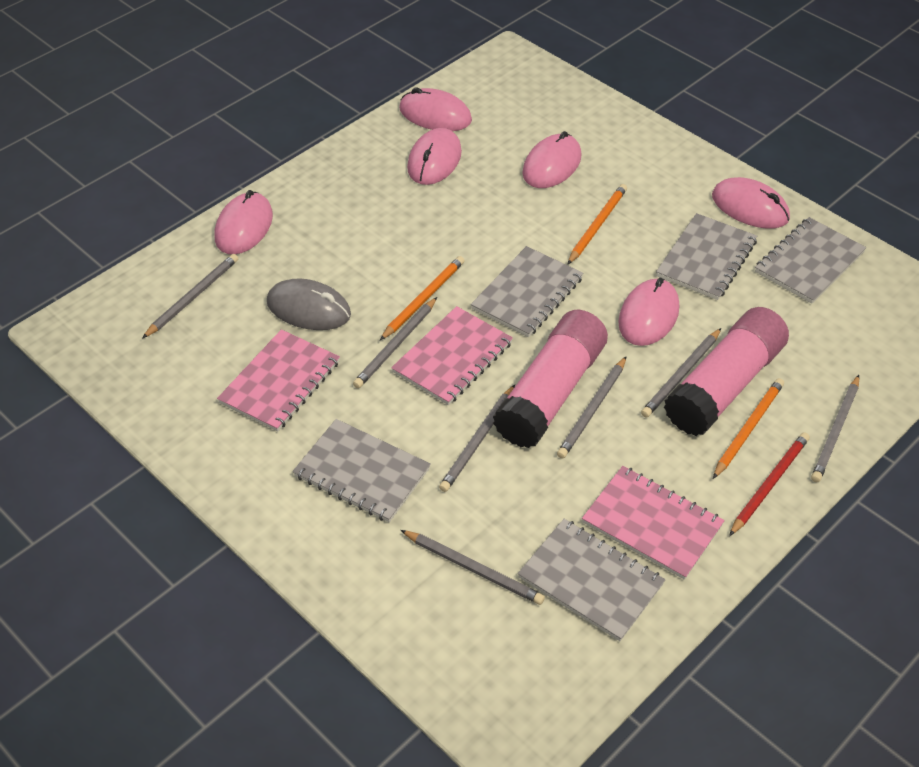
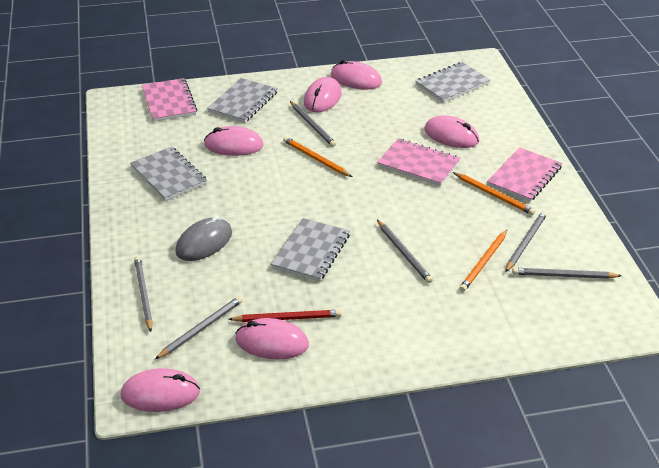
grey notebook: 5 -> 4
grey pencil: 7 -> 6
pink glue stick: 2 -> 0

